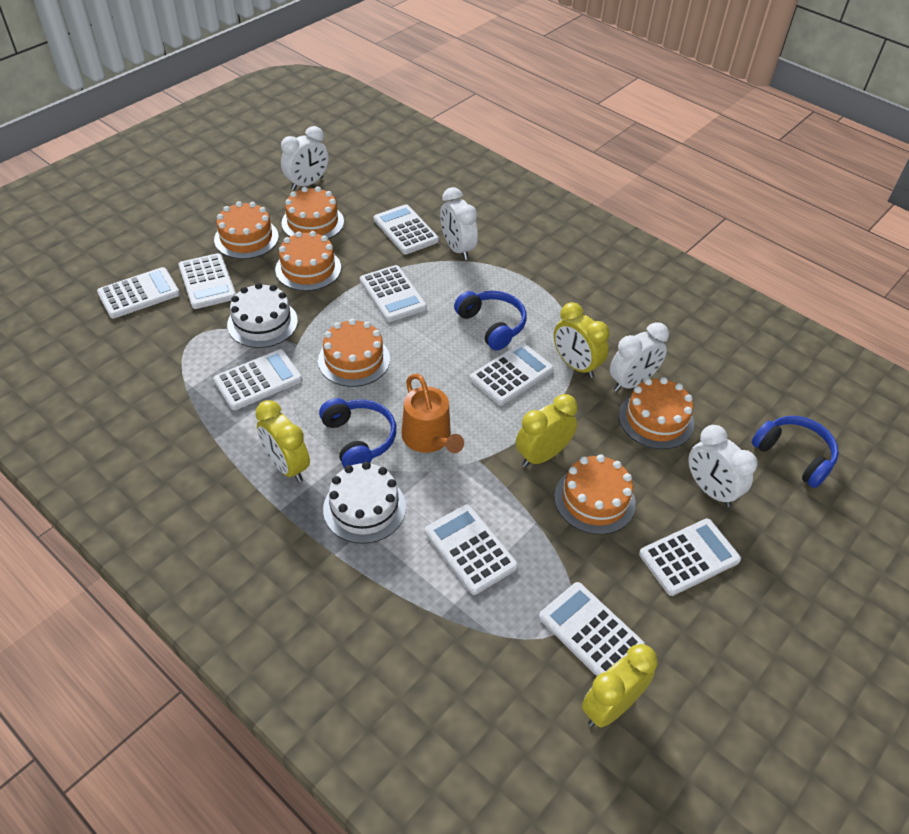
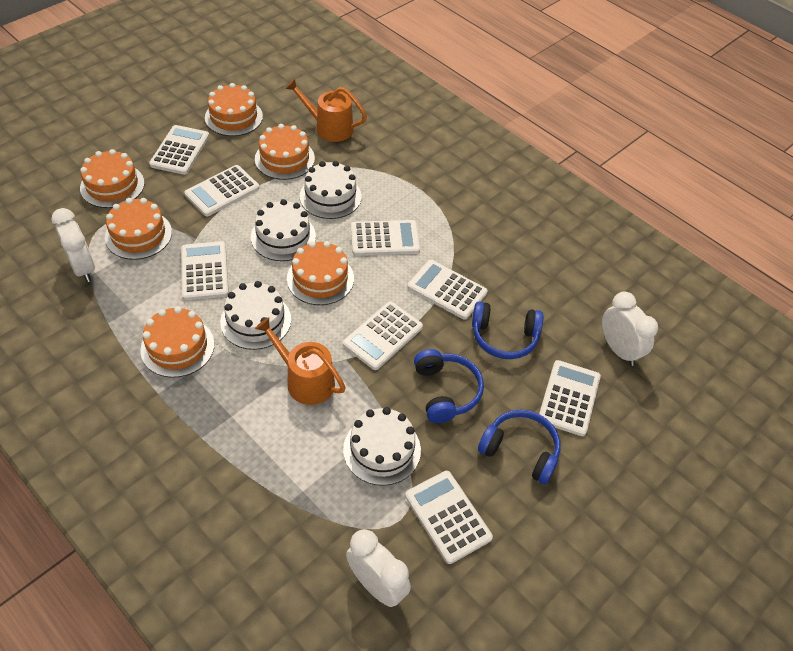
orange watering can: 1 -> 2
white cake: 2 -> 4
white calculator: 9 -> 8
white clock: 4 -> 3
yellow clock: 4 -> 0

